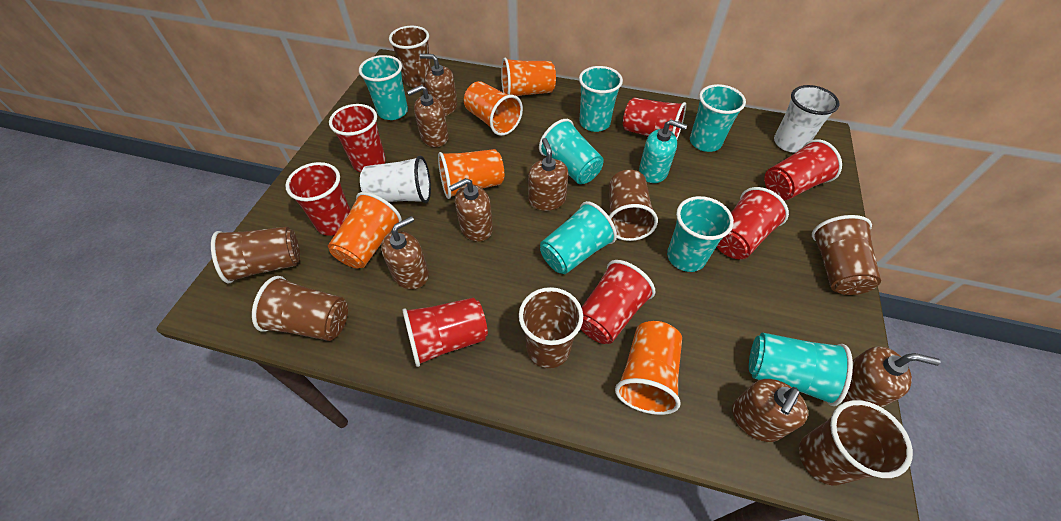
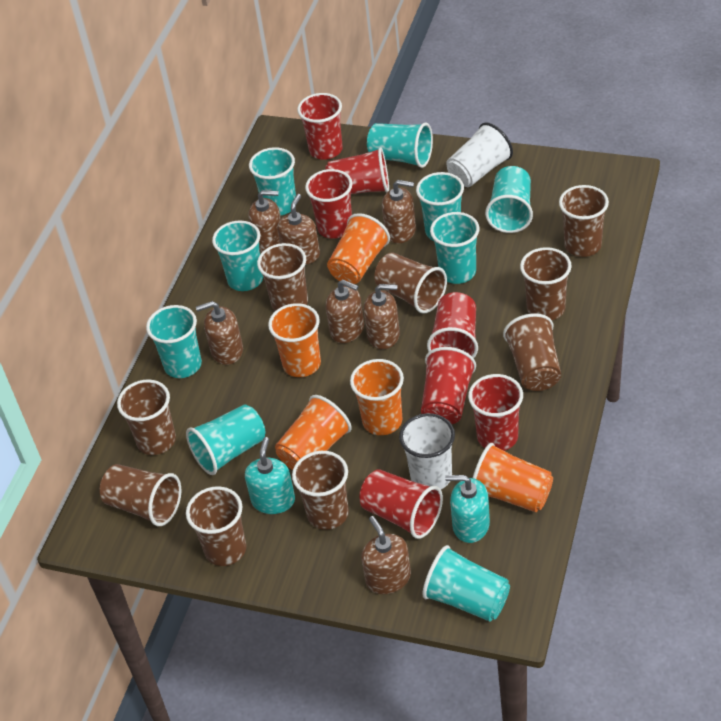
brown cup: 7 -> 9
turquoise cup: 7 -> 9
turquoise soap dispenser: 1 -> 2

